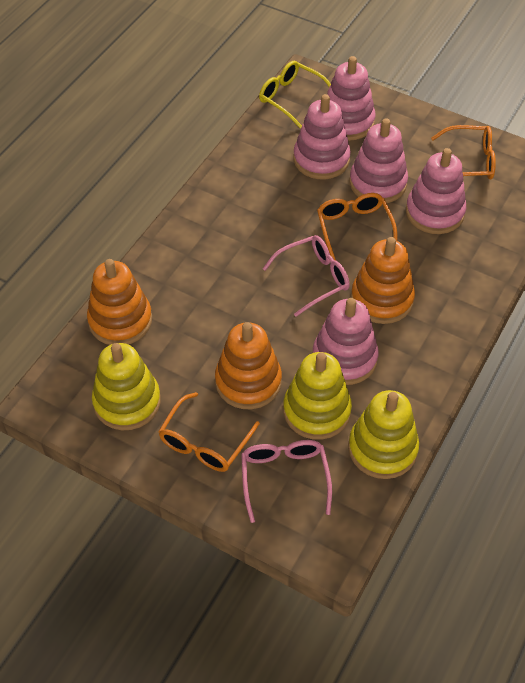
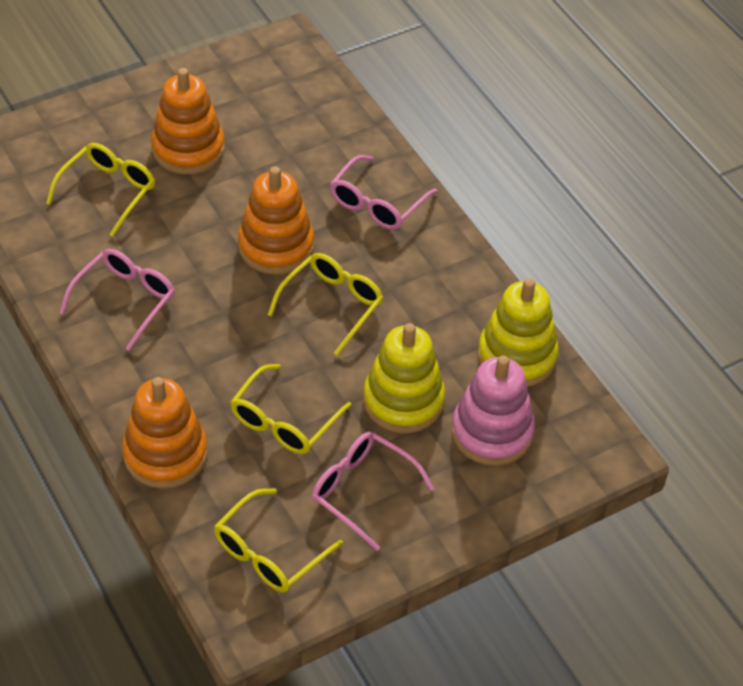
orange glasses: 3 -> 0
pink glasses: 2 -> 3
pink stacking toy: 5 -> 1
yellow glasses: 1 -> 4
yellow stacking toy: 3 -> 2

